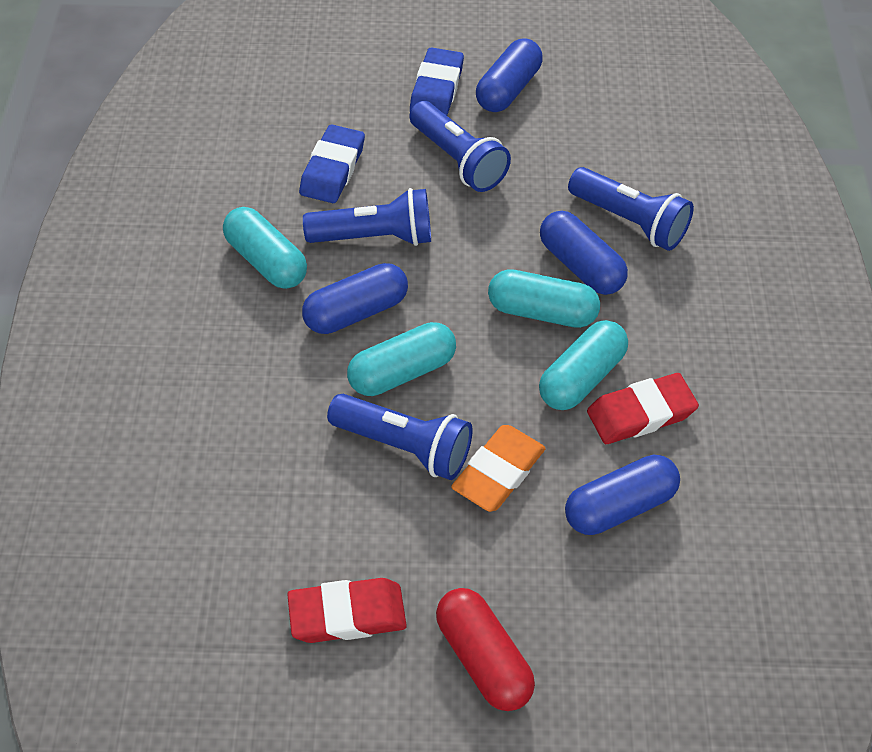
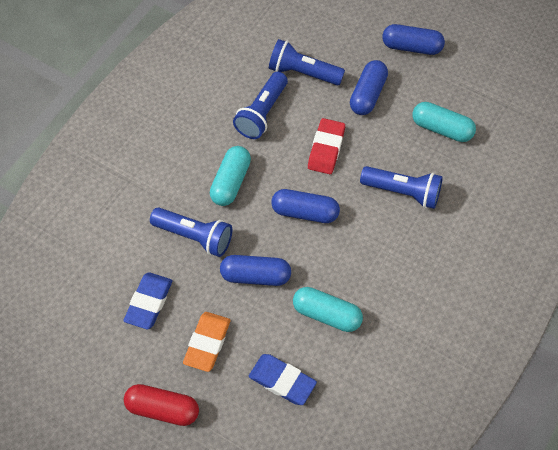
red eraser: 2 -> 1
turquoise capsule: 4 -> 3

